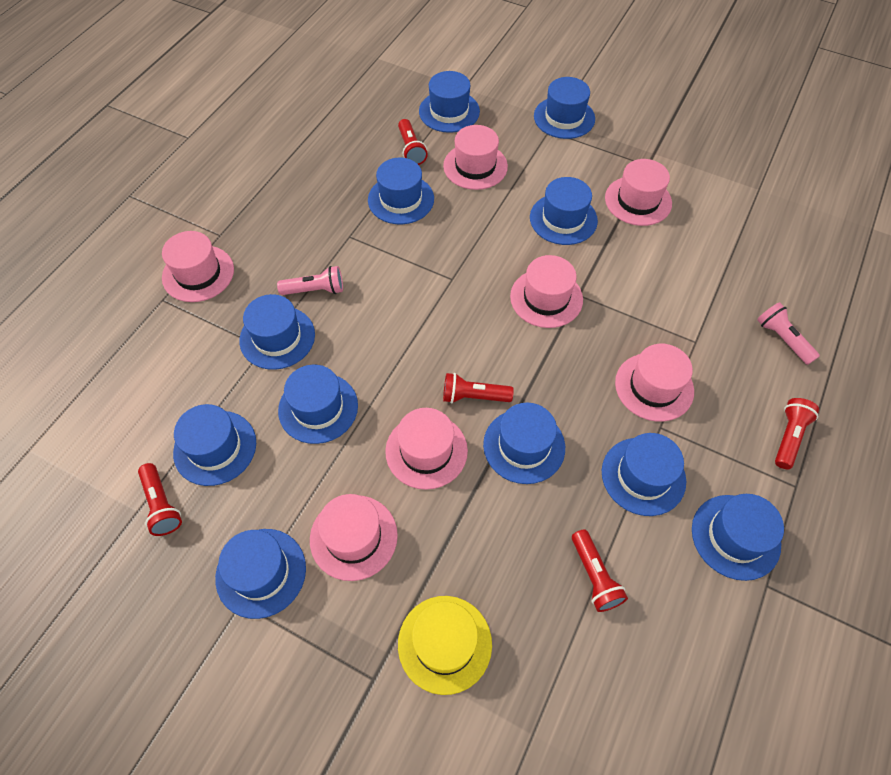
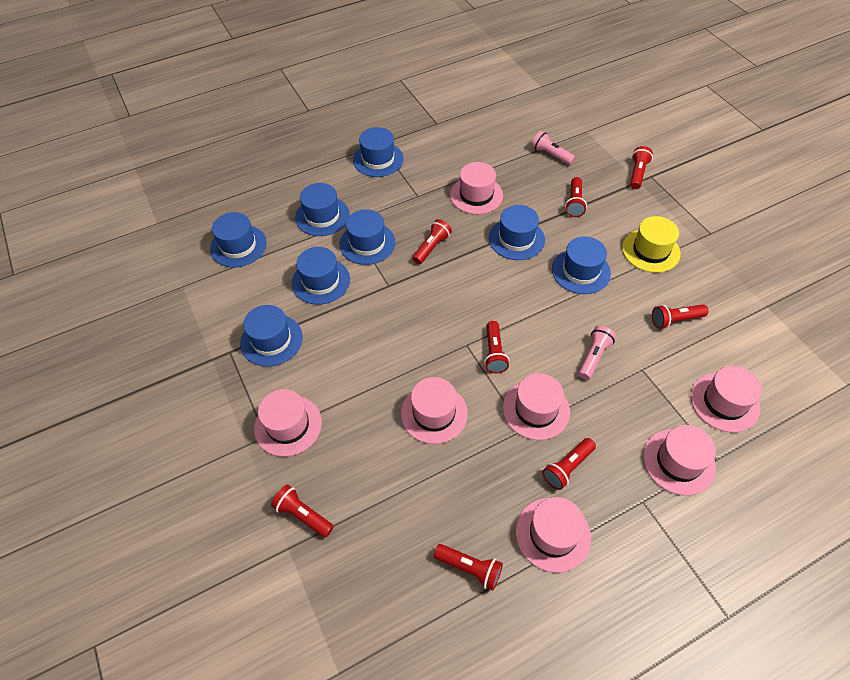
blue hat: 11 -> 8
red flashlight: 5 -> 8

